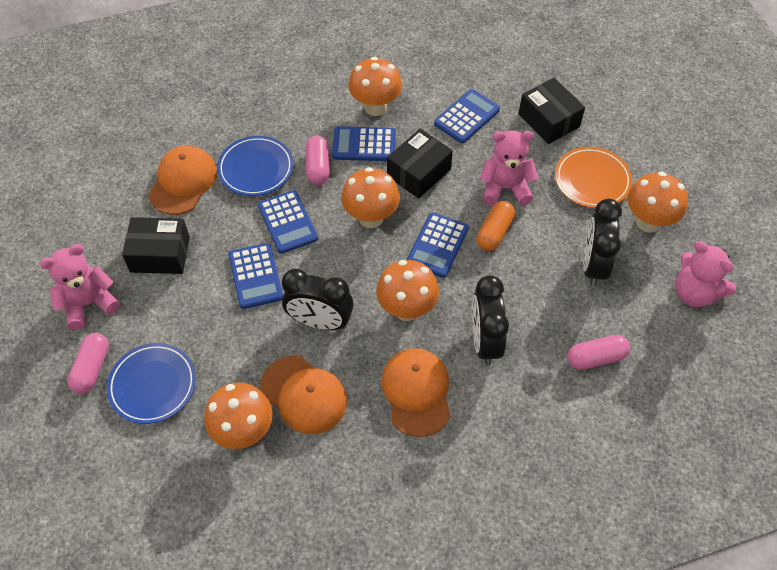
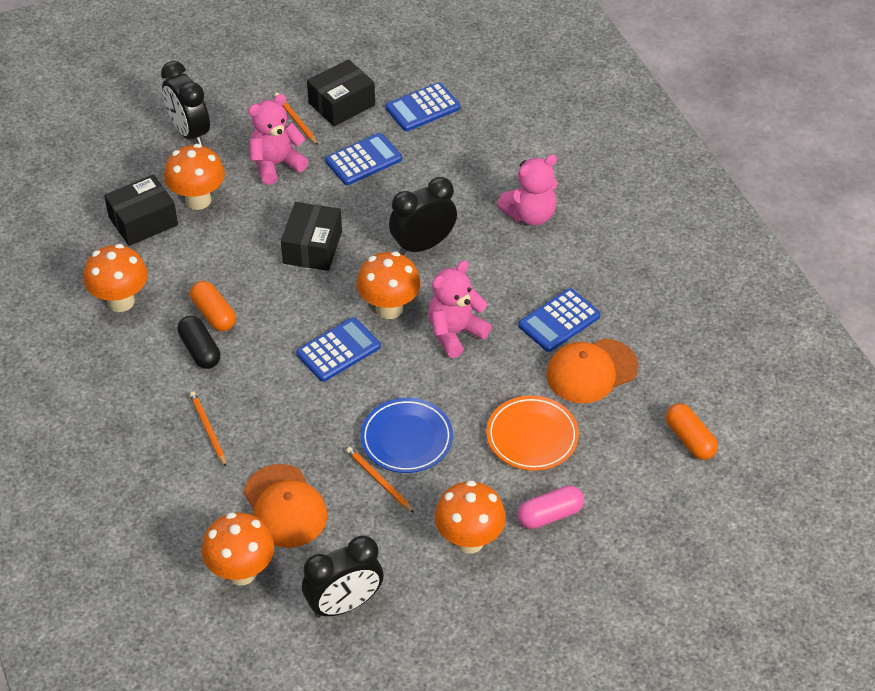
black capsule: 0 -> 1
blue calculator: 5 -> 4
blue plate: 2 -> 1
orange cap: 3 -> 2
orange capsule: 1 -> 2
orange pencil: 0 -> 3
pink capsule: 3 -> 1

